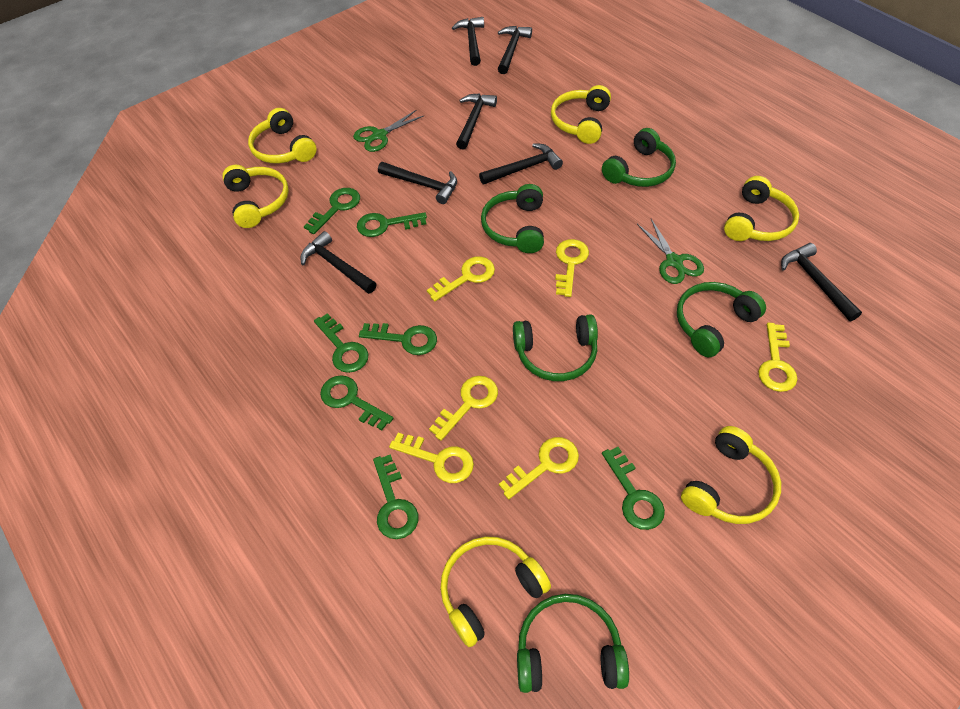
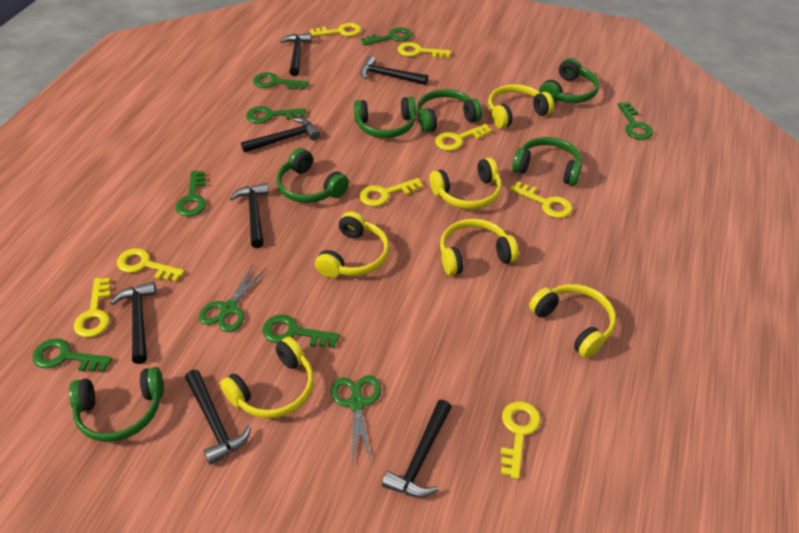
green headphones: 5 -> 6
yellow key: 6 -> 8

